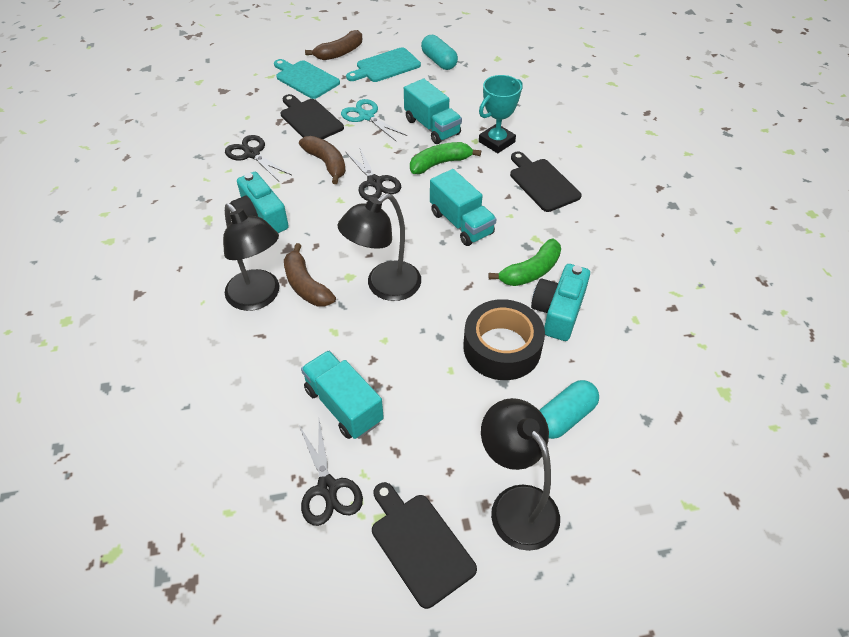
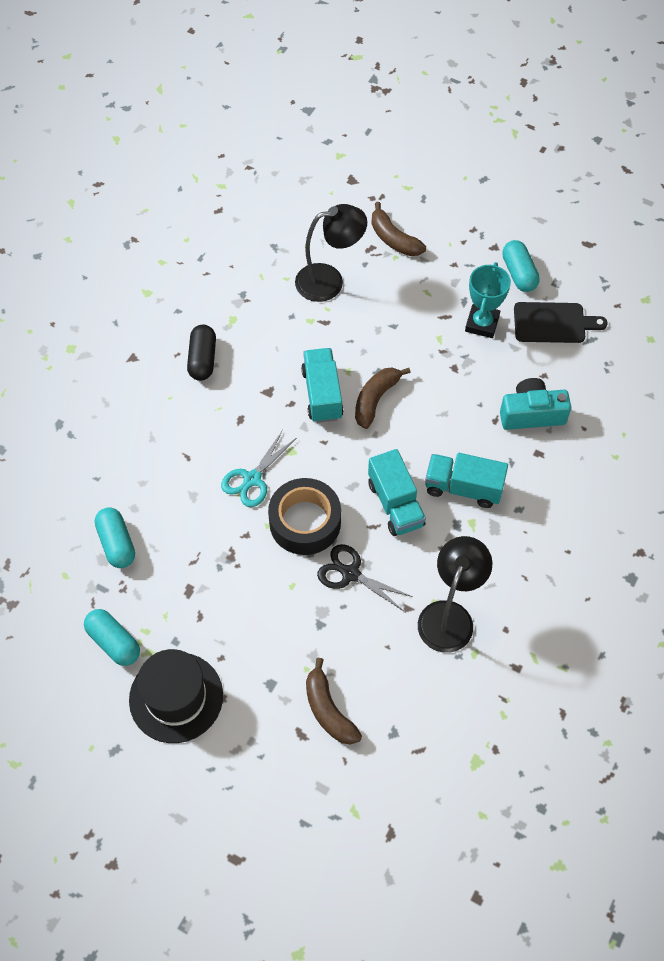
black capsule: 0 -> 1
black cutting board: 3 -> 1
black hat: 0 -> 1
black lamp: 3 -> 2
black scissors: 3 -> 1
green banana: 2 -> 0
turquoise camera: 2 -> 1
turquoise capsule: 2 -> 3
turquoise cutting board: 2 -> 0

